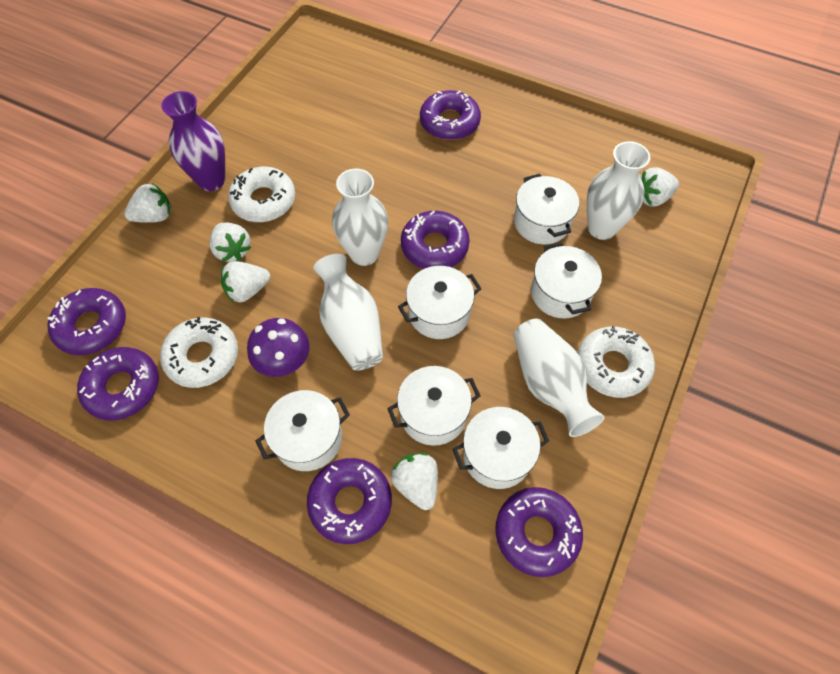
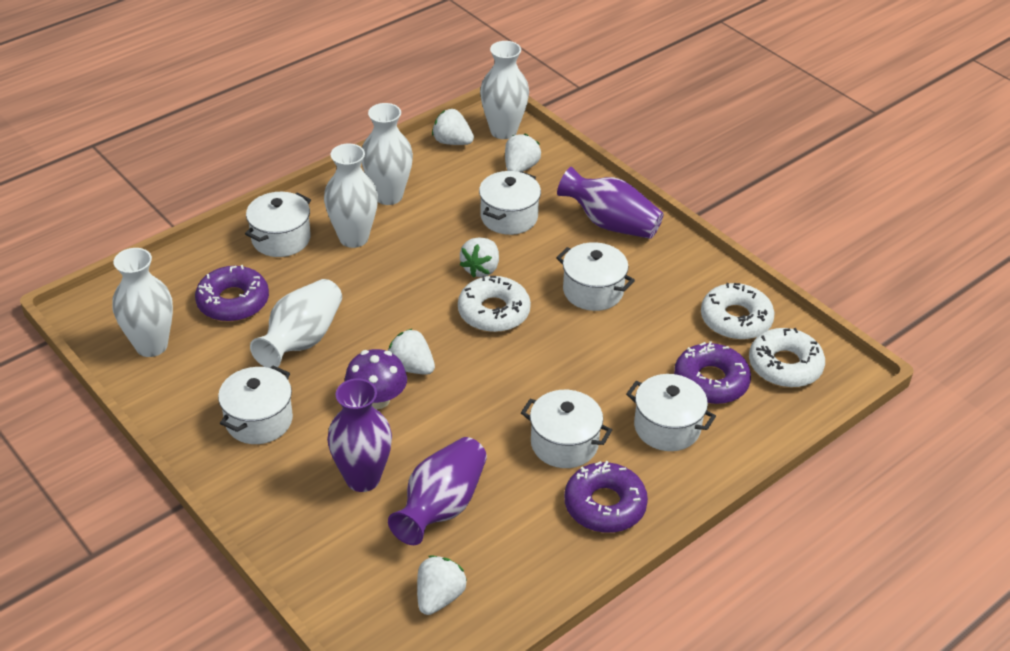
purple donut: 6 -> 3
purple vase: 1 -> 3
white vase: 4 -> 5

